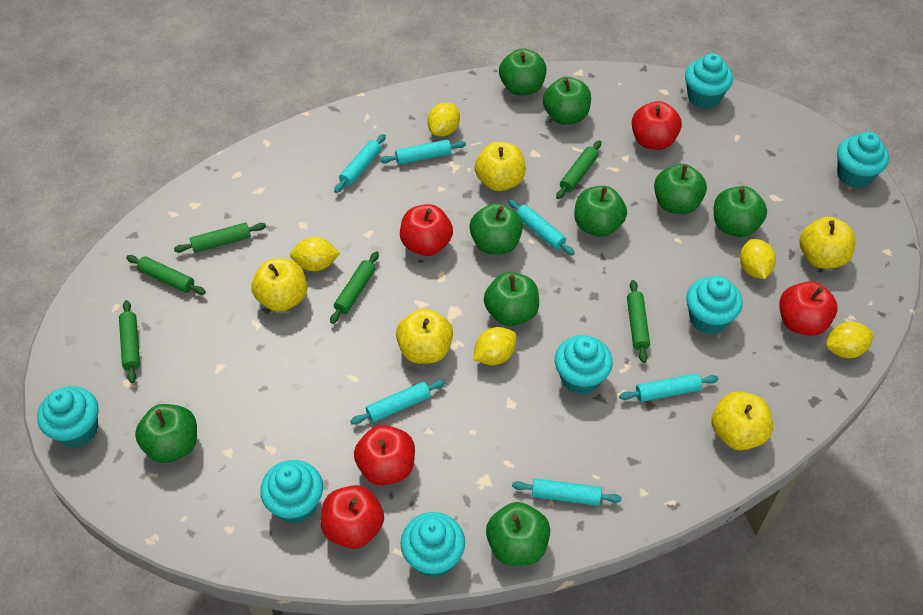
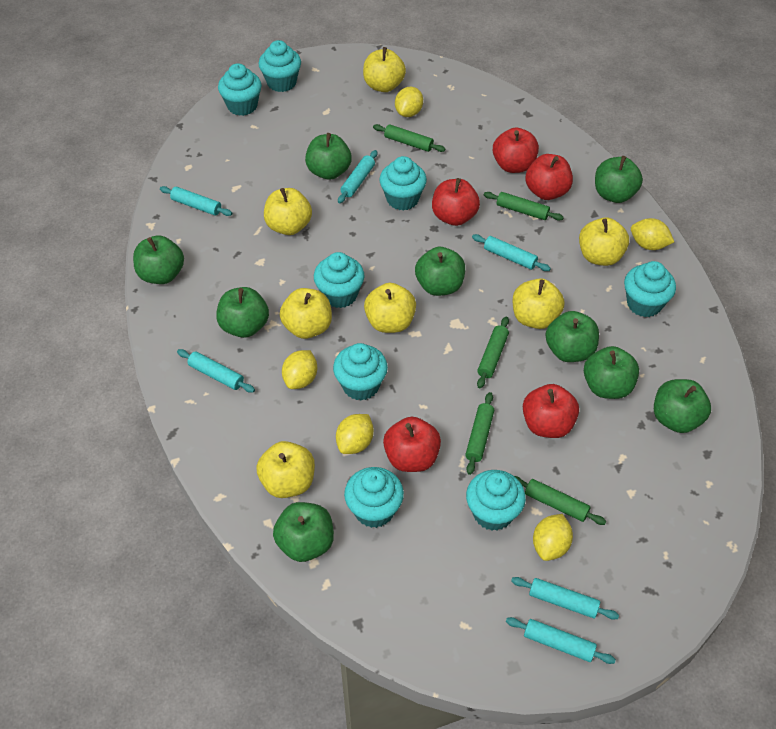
green rolling pin: 6 -> 5
turquoise cupcake: 7 -> 8
yellow apple: 5 -> 7

